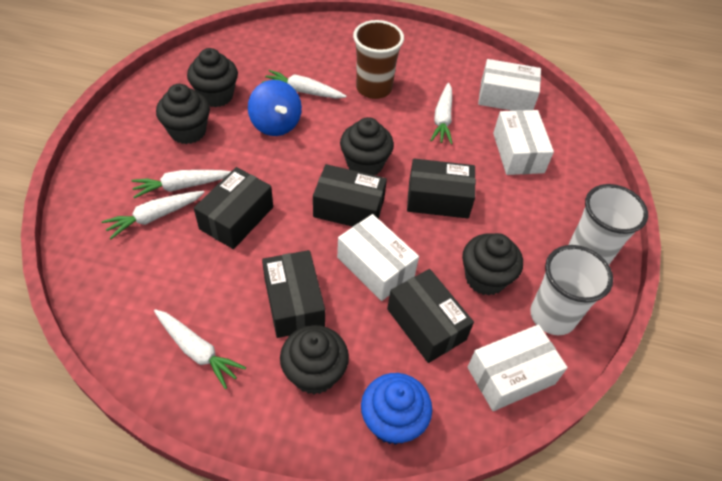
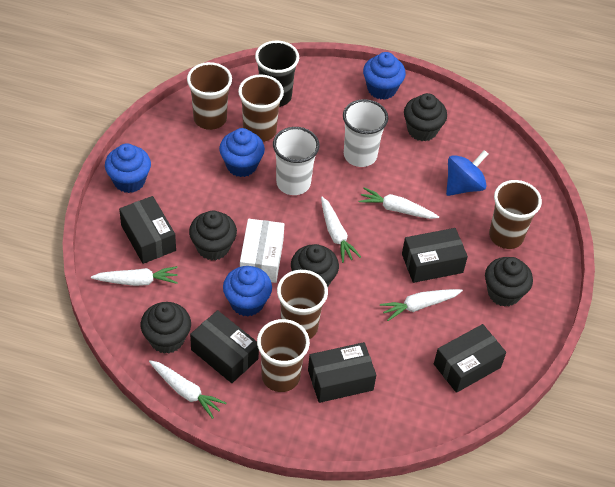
black cup: 0 -> 1
blue cupcake: 1 -> 4
brown cup: 1 -> 5
white box: 4 -> 1

